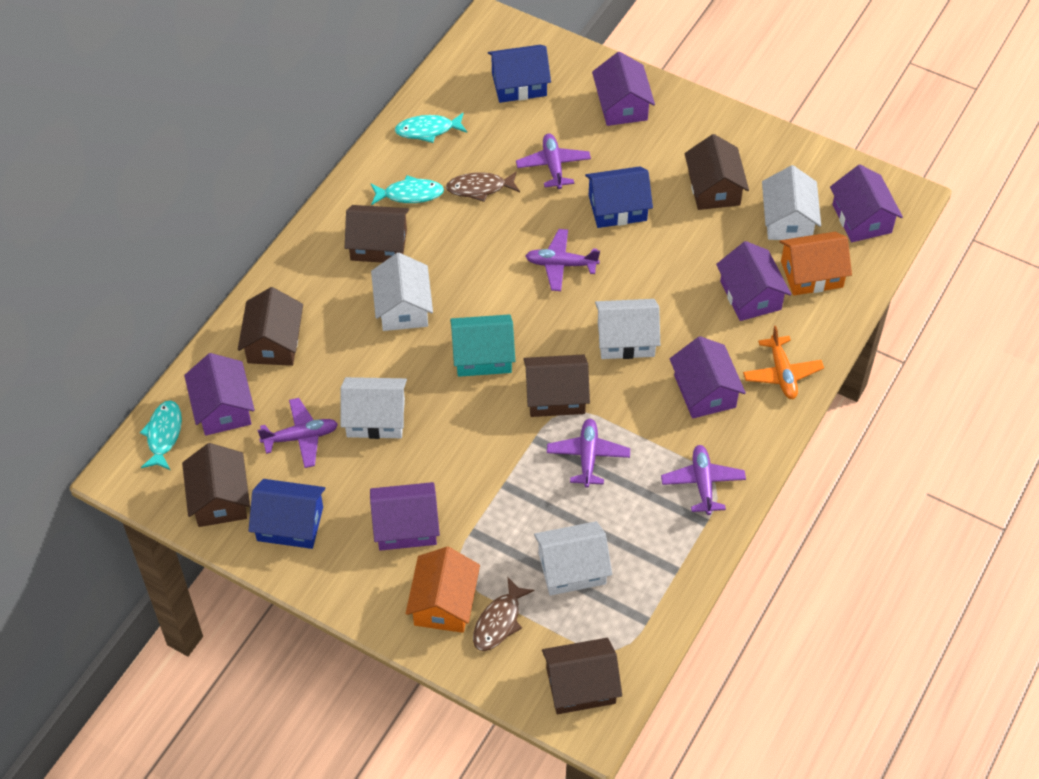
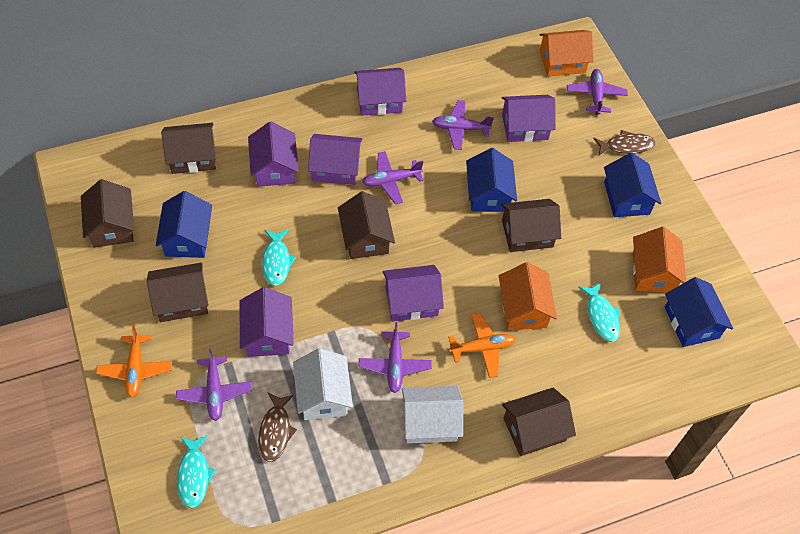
blue house: 3 -> 4
orange house: 2 -> 3
orange plane: 1 -> 2
turquoise house: 1 -> 0
white house: 5 -> 2

